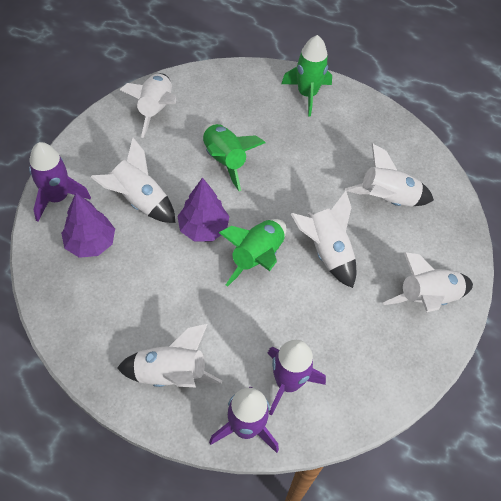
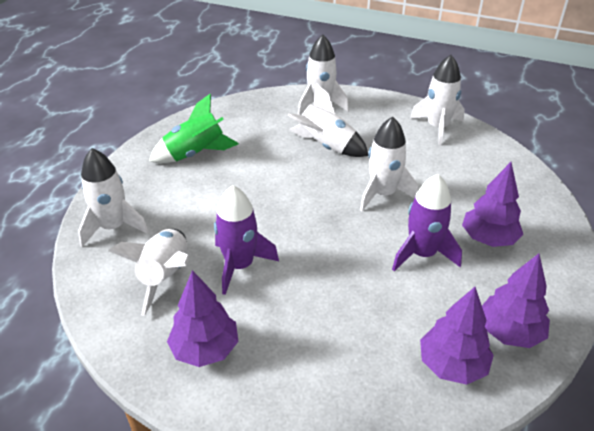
green rocket: 3 -> 1
purple rocket: 3 -> 2
purple tree: 2 -> 4

